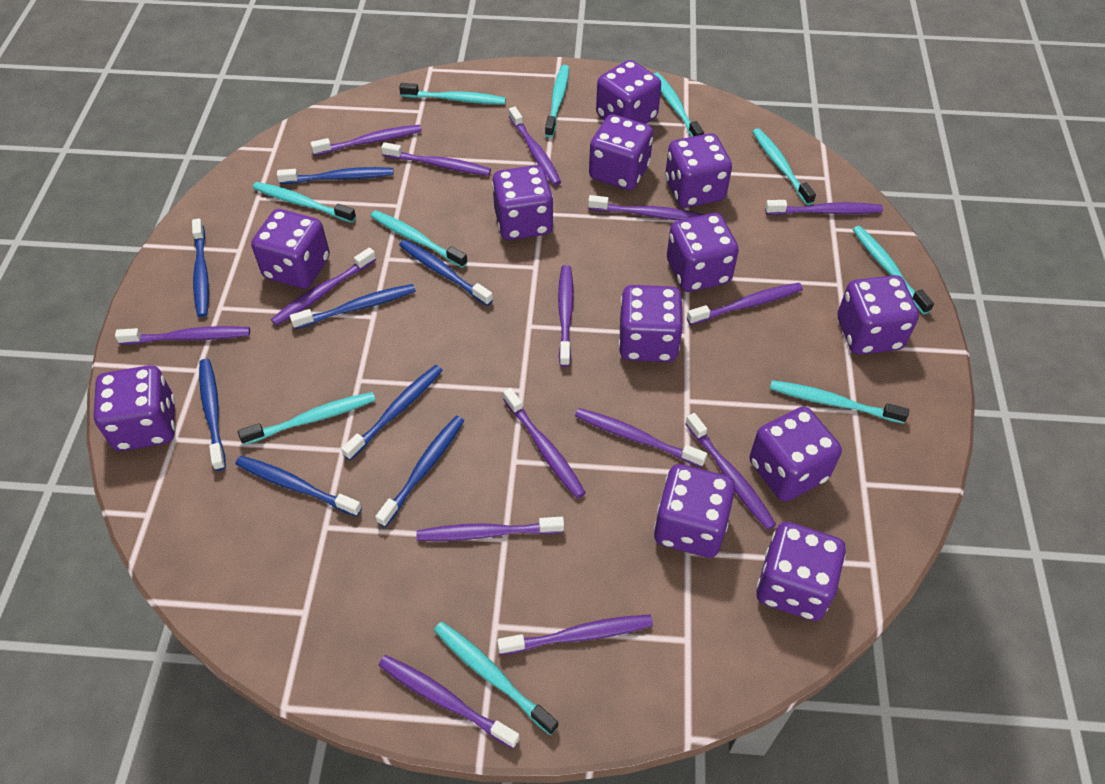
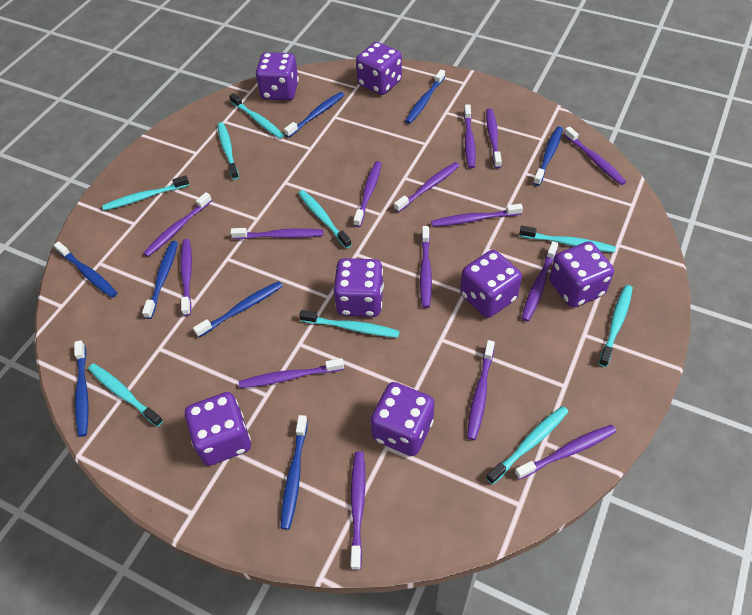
purple dice: 12 -> 7
turquoise toothbrush: 10 -> 9

